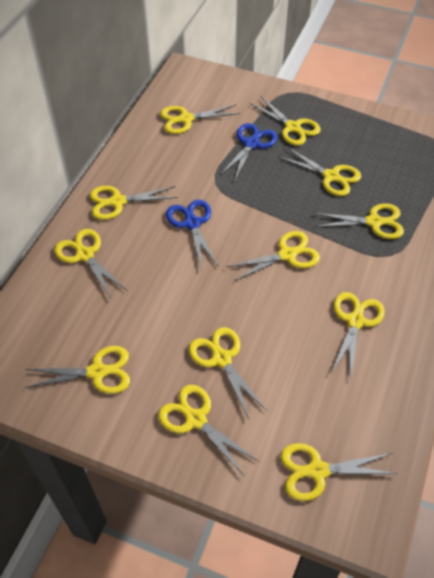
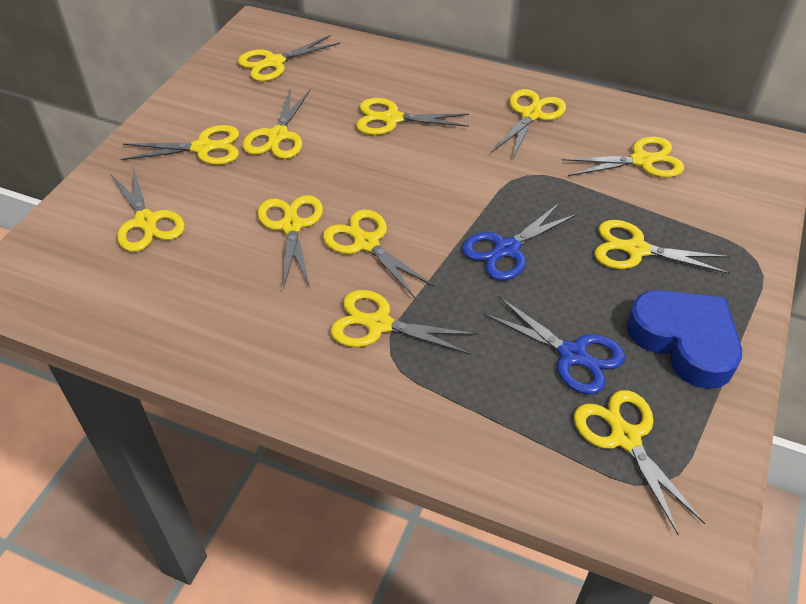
blue heart: 0 -> 1

